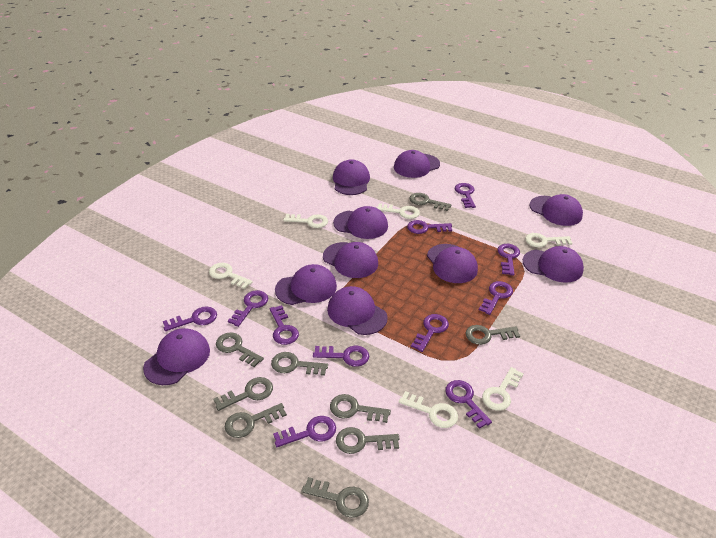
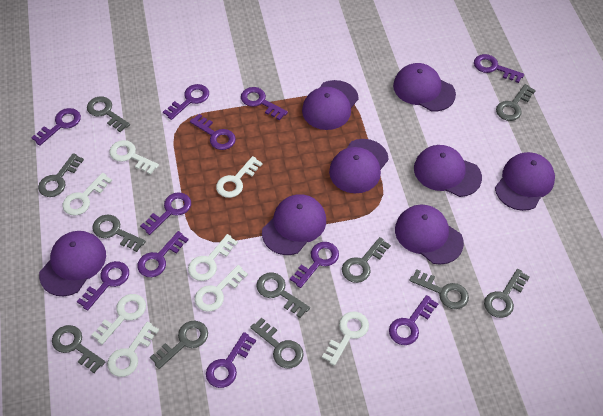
grey key: 9 -> 11
purple cap: 10 -> 8
white key: 6 -> 8

